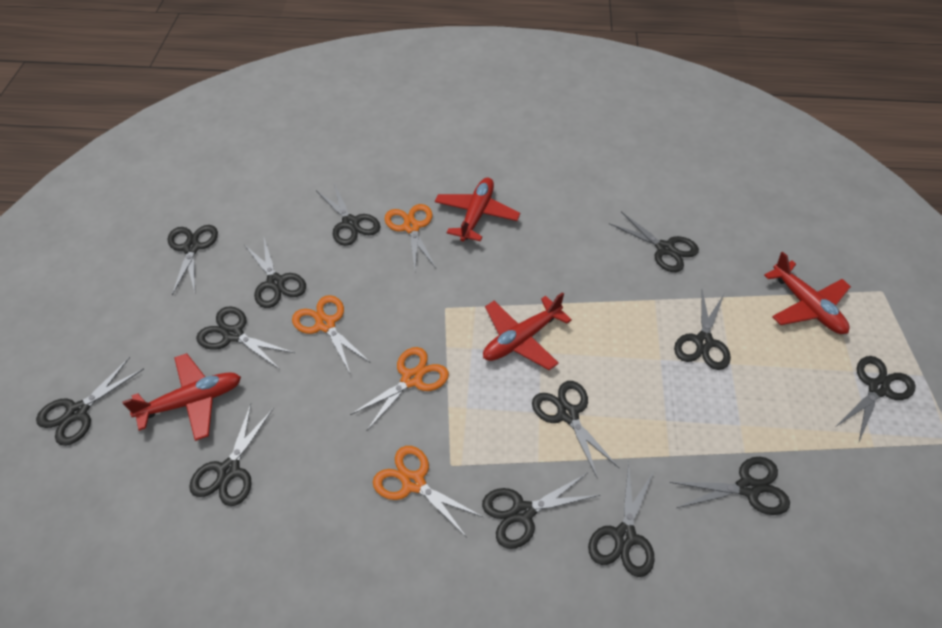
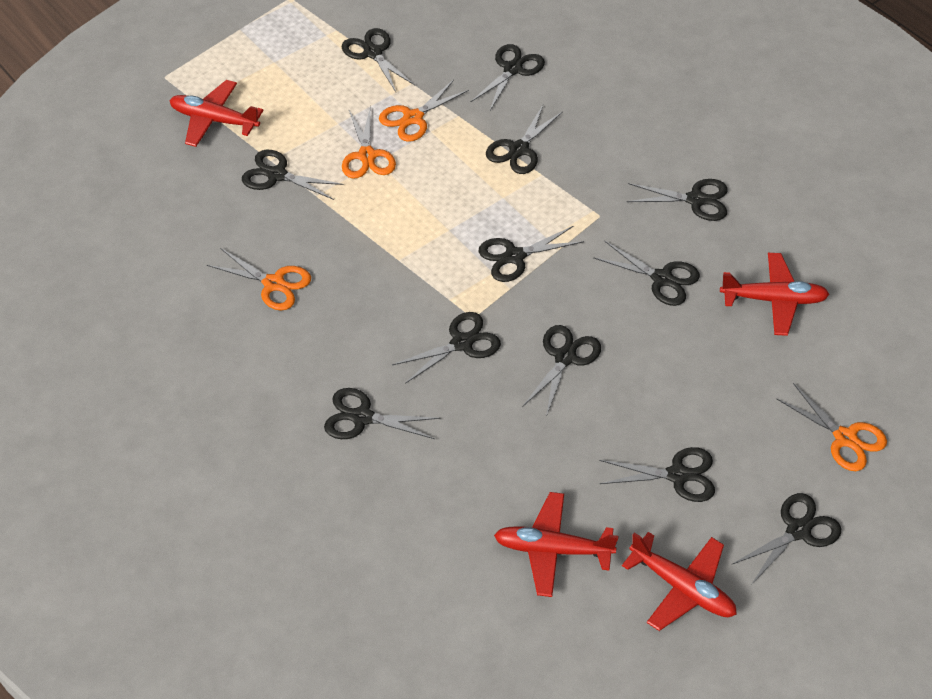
black scissors: 13 -> 12

